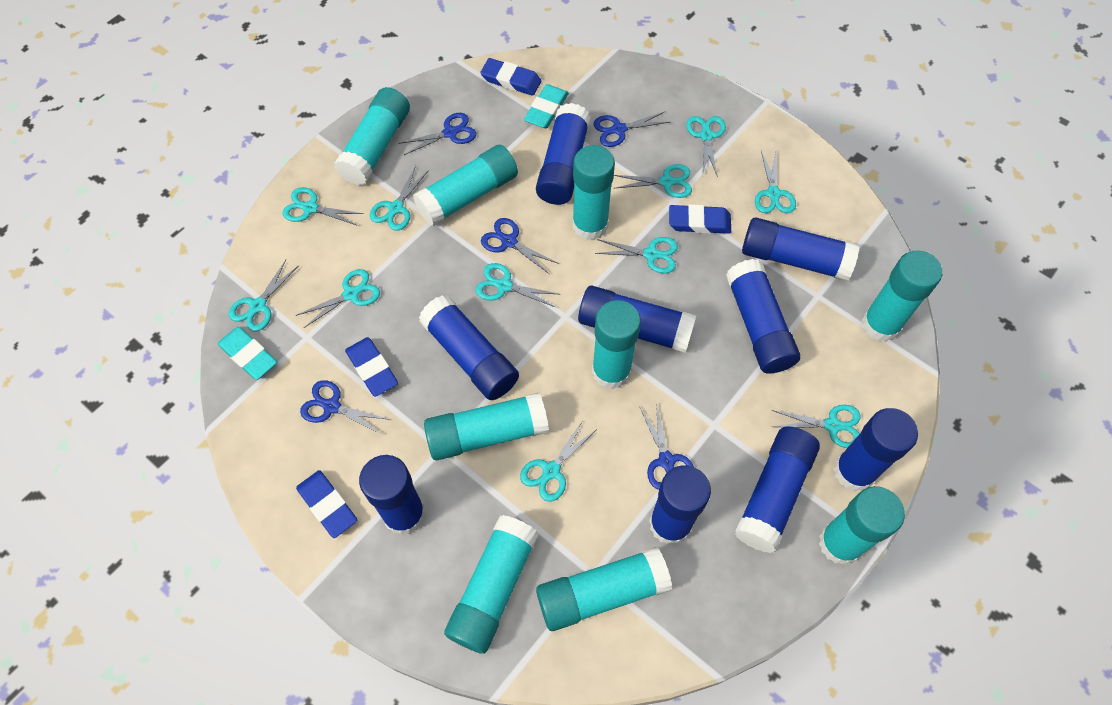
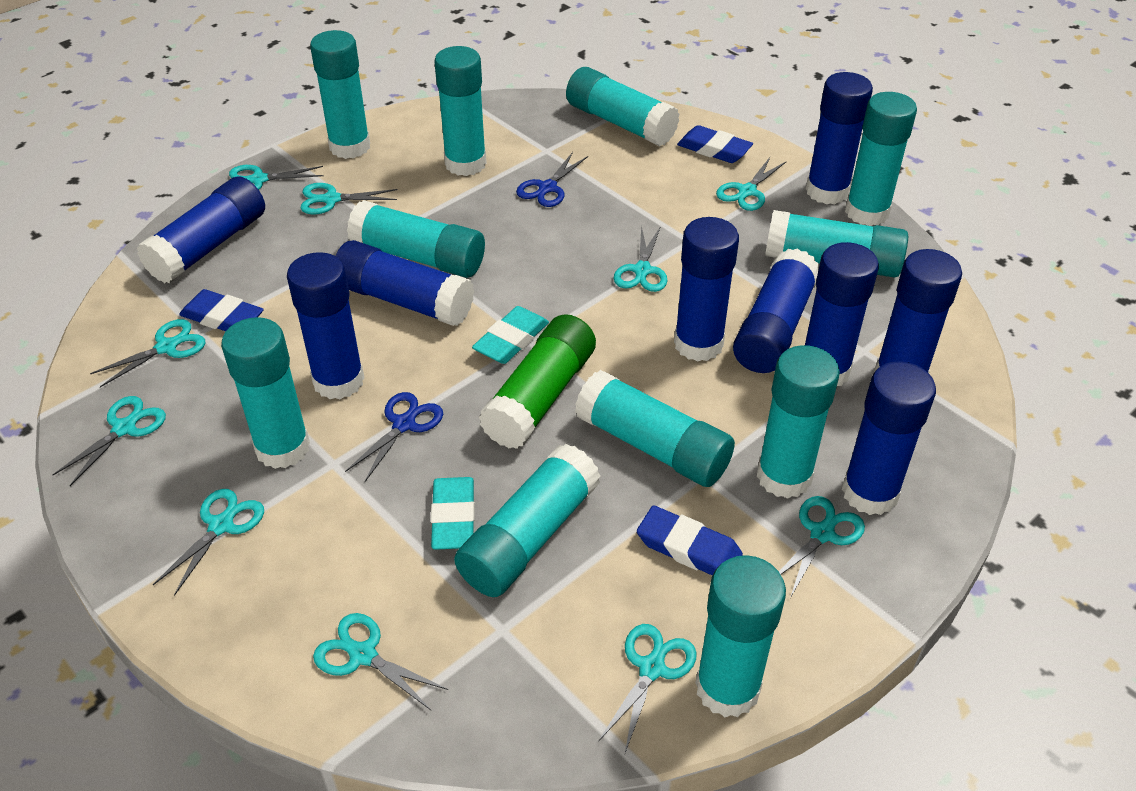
blue eraser: 4 -> 3
blue scissors: 5 -> 2
green glue stick: 0 -> 1
turquoise glue stick: 9 -> 11
turquoise scissors: 11 -> 10

